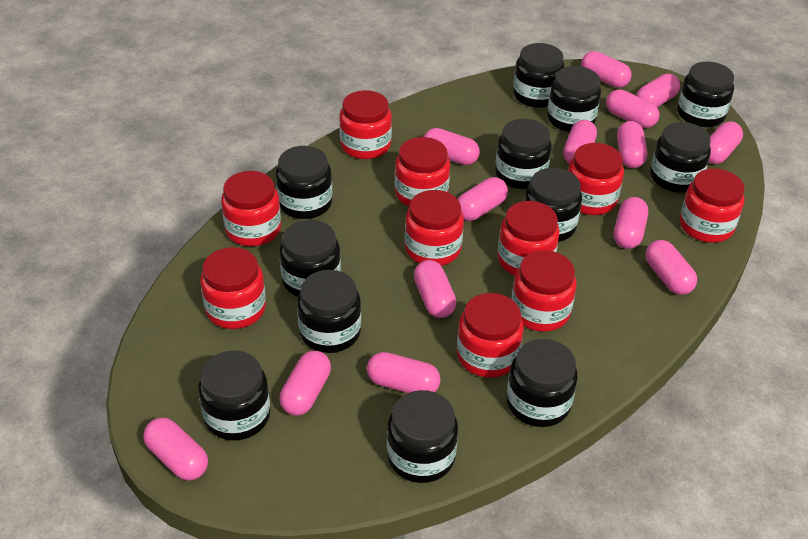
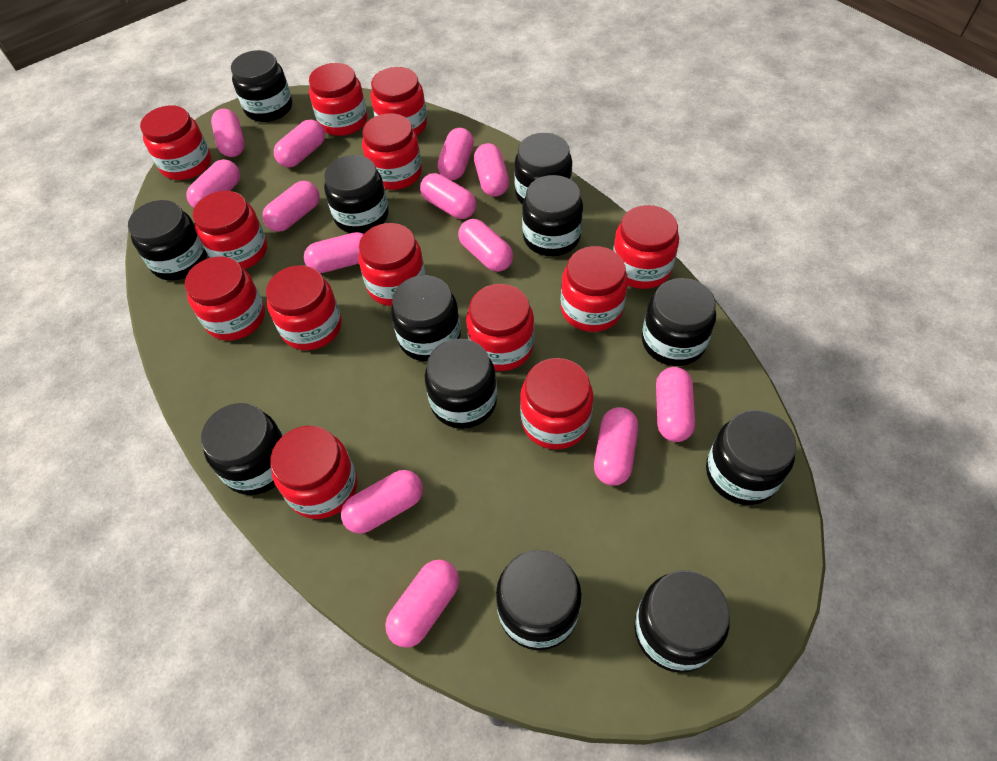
pink capsule: 14 -> 13
red jar: 10 -> 13

